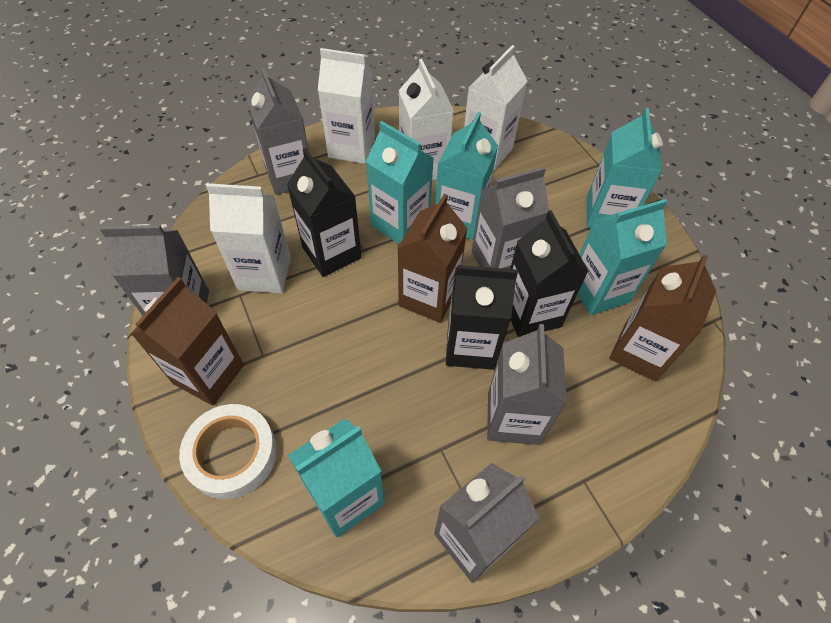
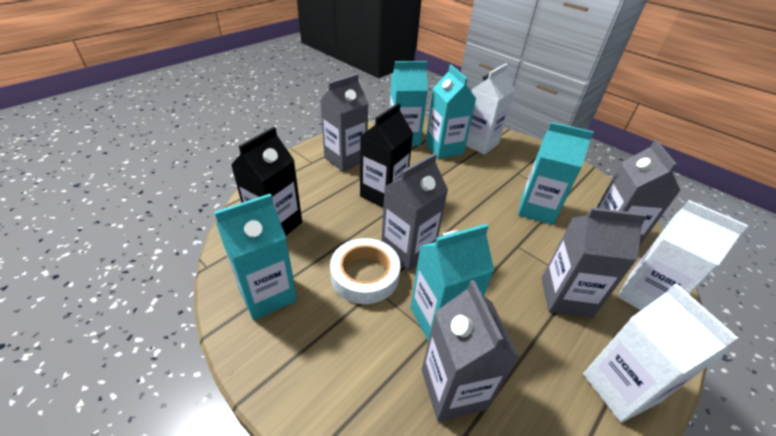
black carton: 3 -> 2
brown carton: 3 -> 0
white carton: 4 -> 3

